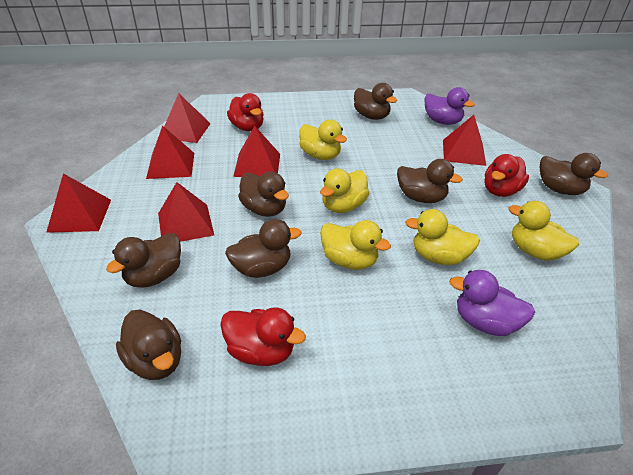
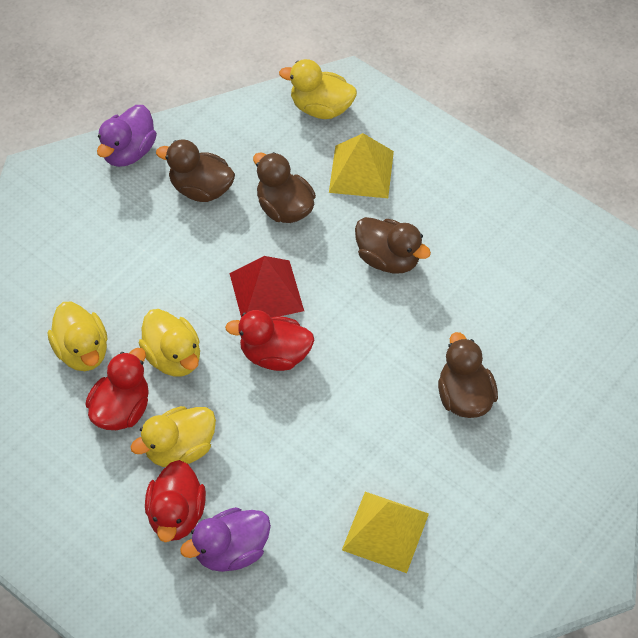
brown duck: 7 -> 4
red pyramid: 6 -> 1
yellow duck: 5 -> 4
yellow pyramid: 0 -> 2

